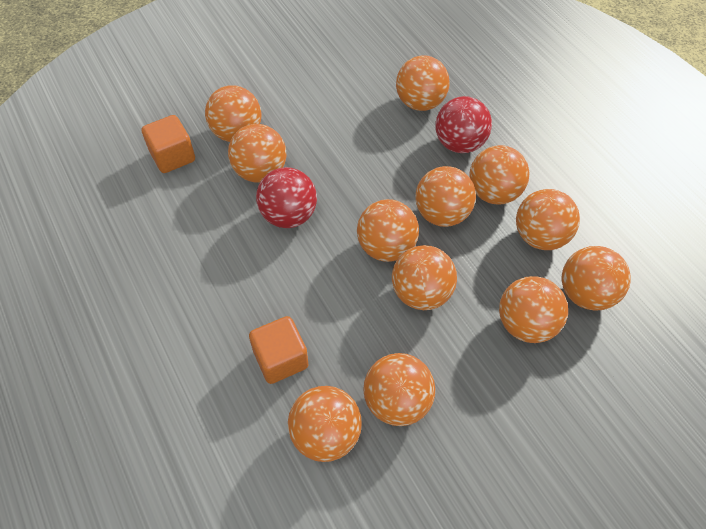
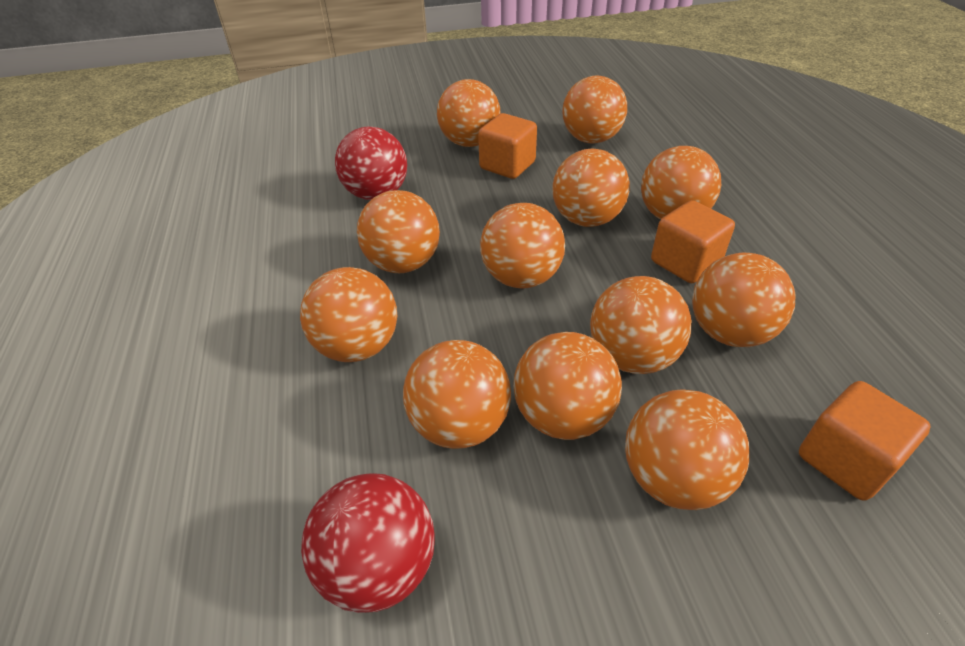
orange cube: 2 -> 3

